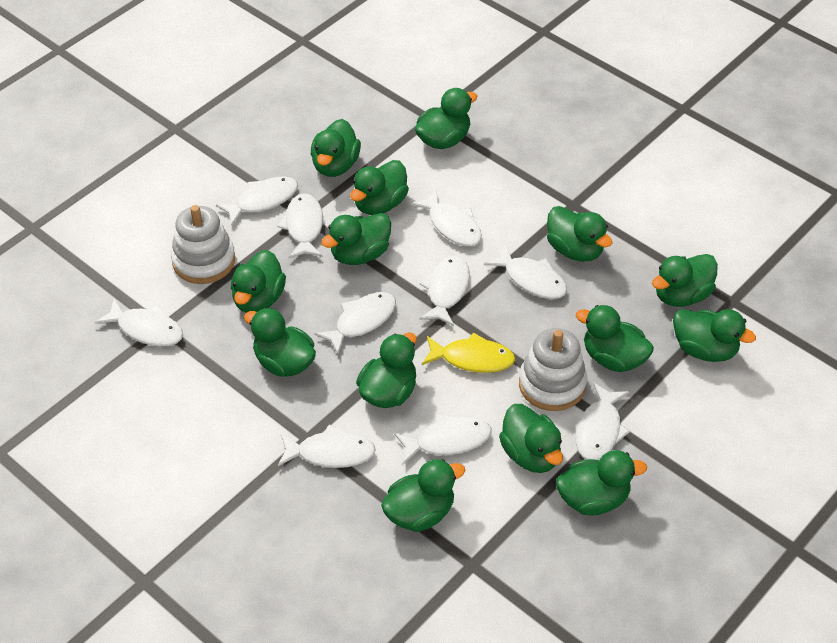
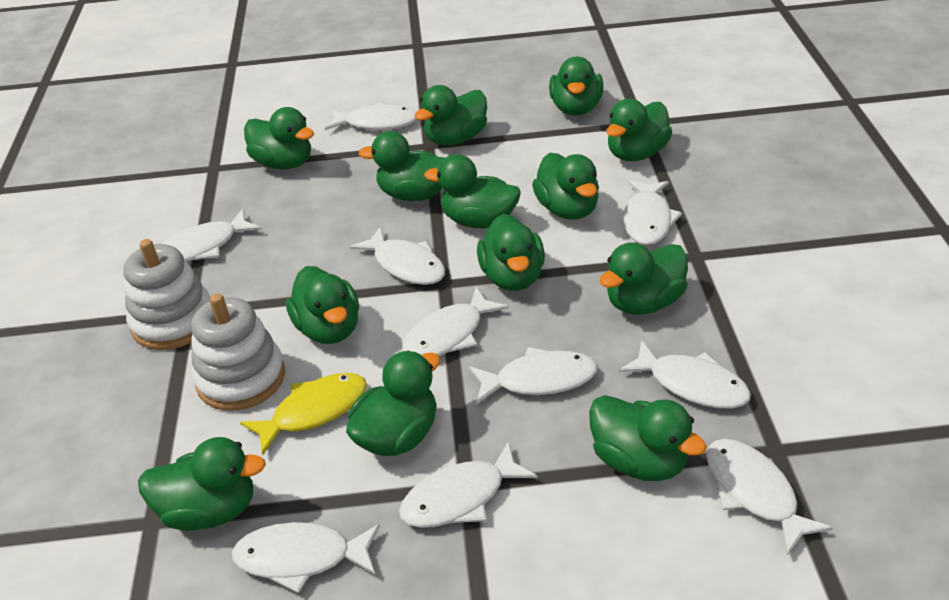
green duck: 14 -> 13

